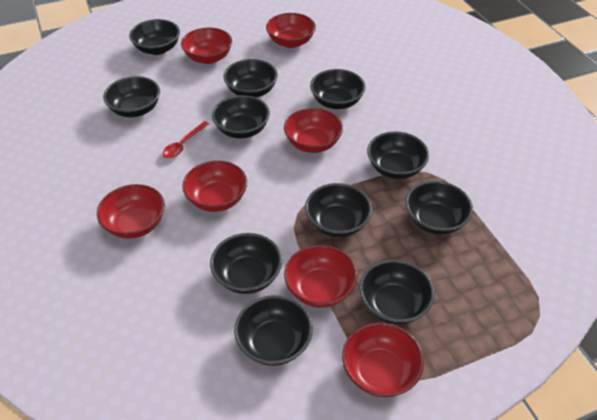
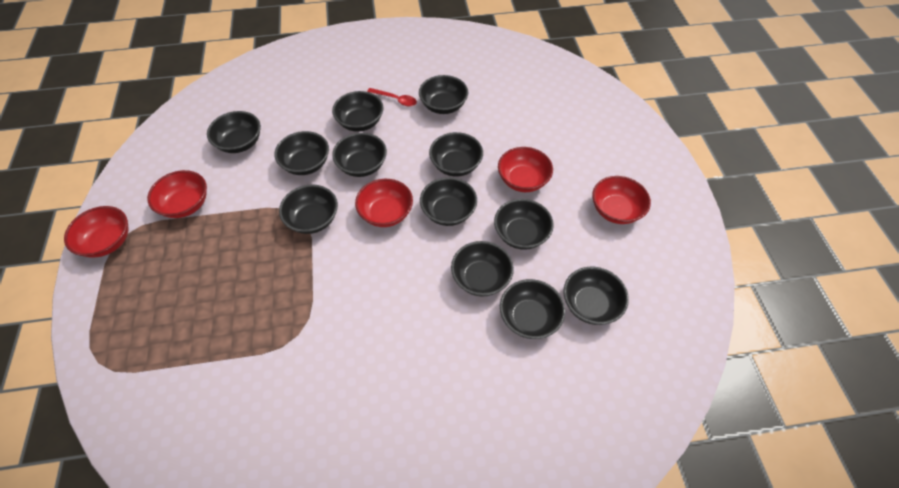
black bowl: 11 -> 12
red bowl: 7 -> 5

